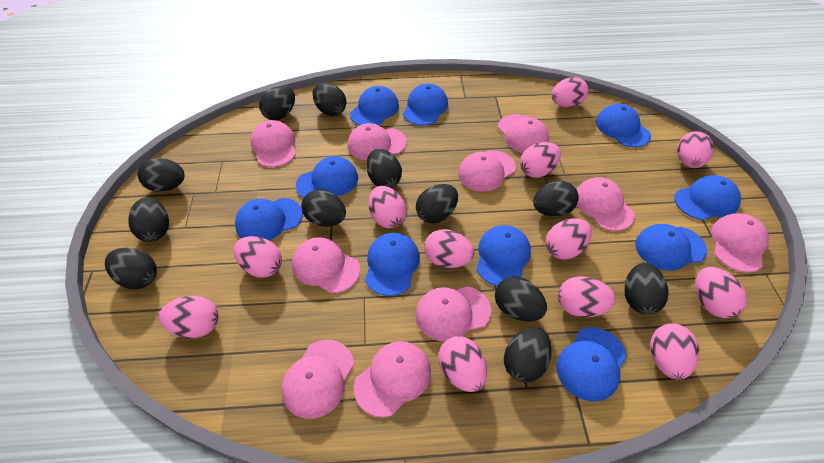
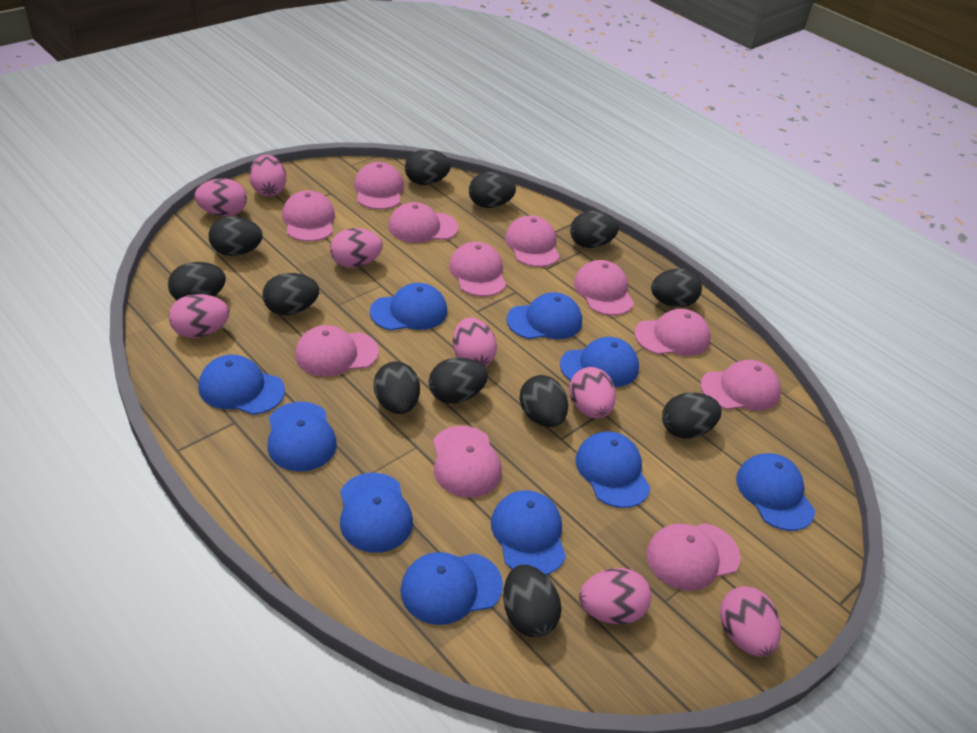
pink cap: 10 -> 11
pink egg: 12 -> 8

